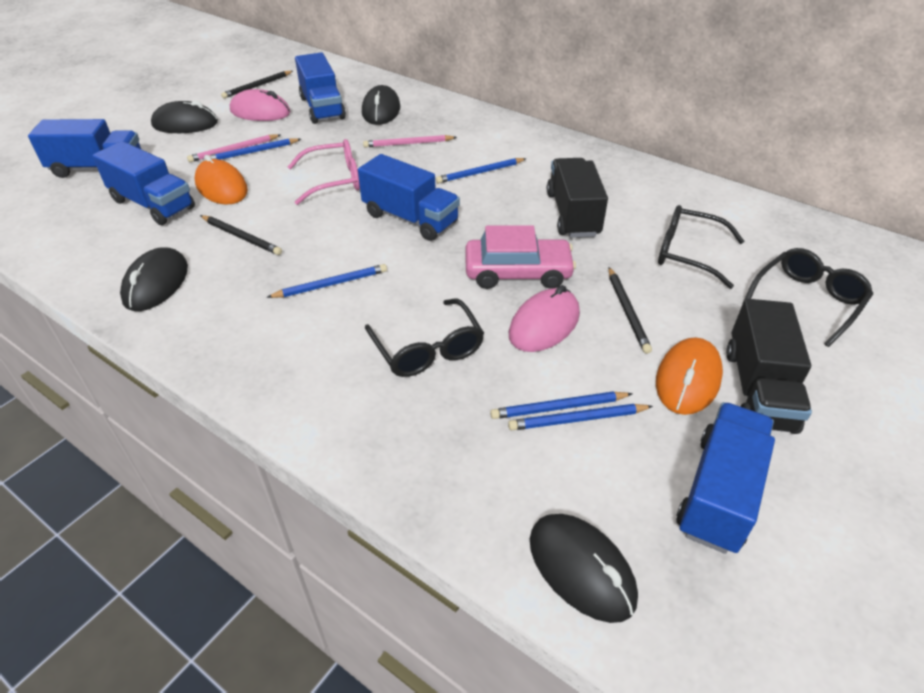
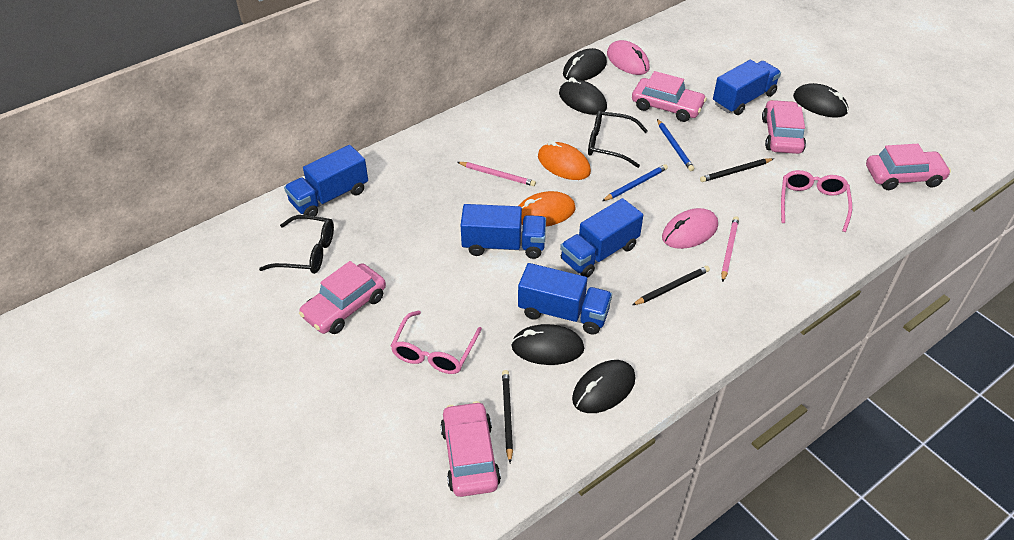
black glasses: 3 -> 2
black mouse: 4 -> 5
black truck: 2 -> 0
blue pencil: 5 -> 2
pink car: 1 -> 5
pink glasses: 1 -> 2

